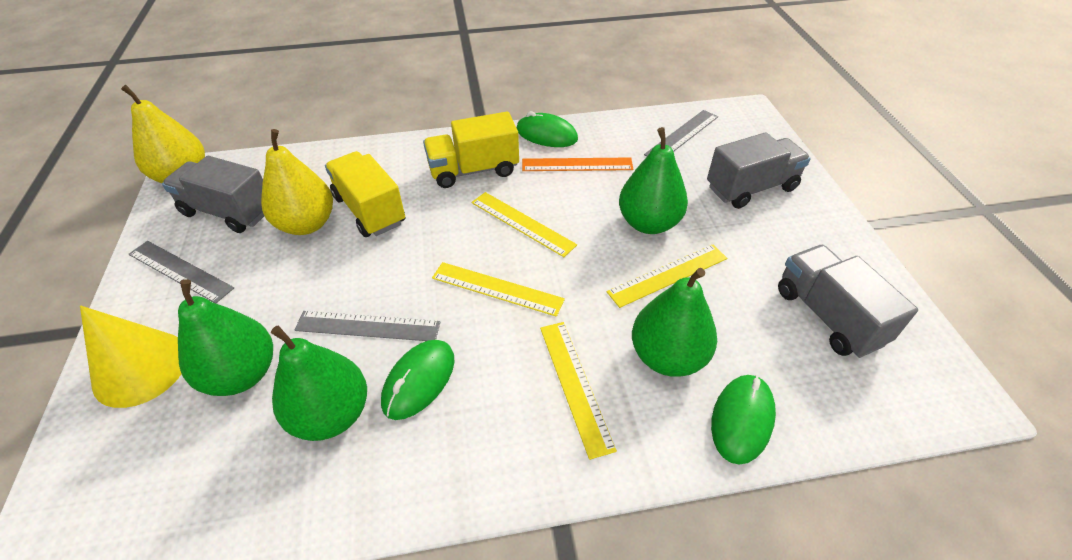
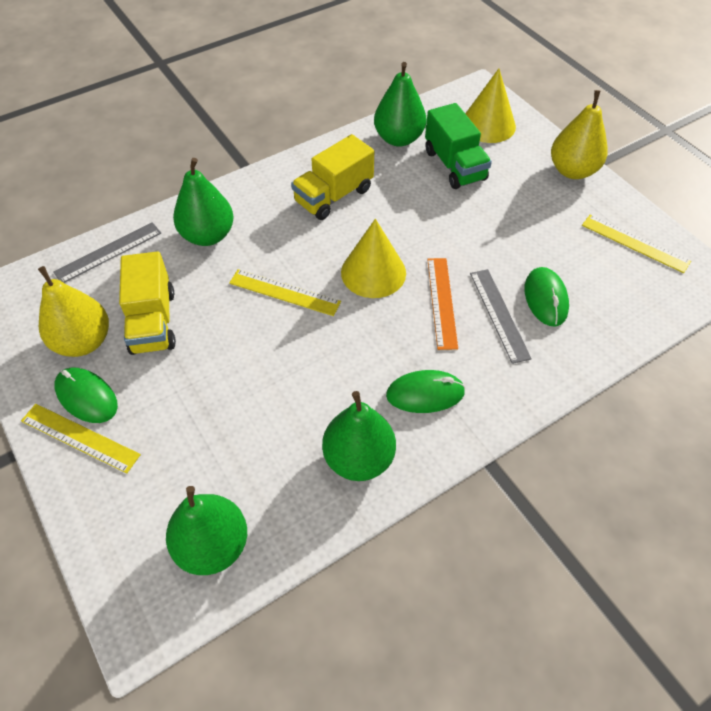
green truck: 0 -> 1
grey ruler: 3 -> 2
grey truck: 3 -> 0
yellow cone: 1 -> 2
yellow ruler: 4 -> 3

